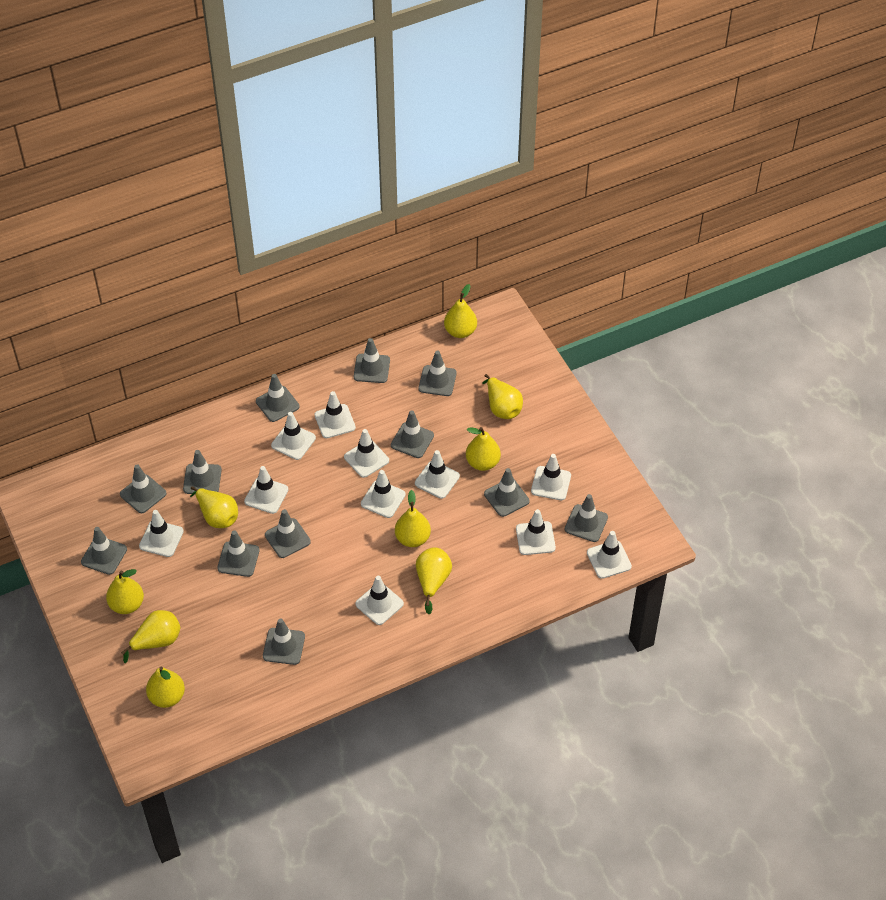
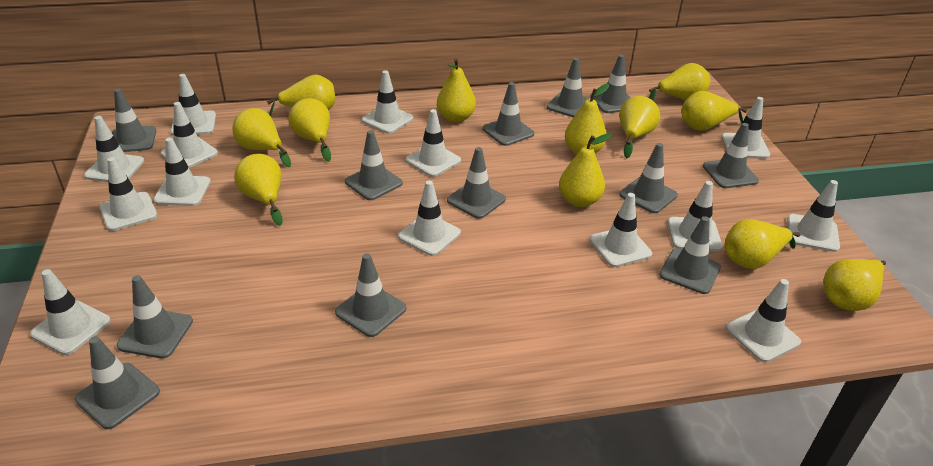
white traffic cone: 11 -> 14
yellow pear: 9 -> 12

